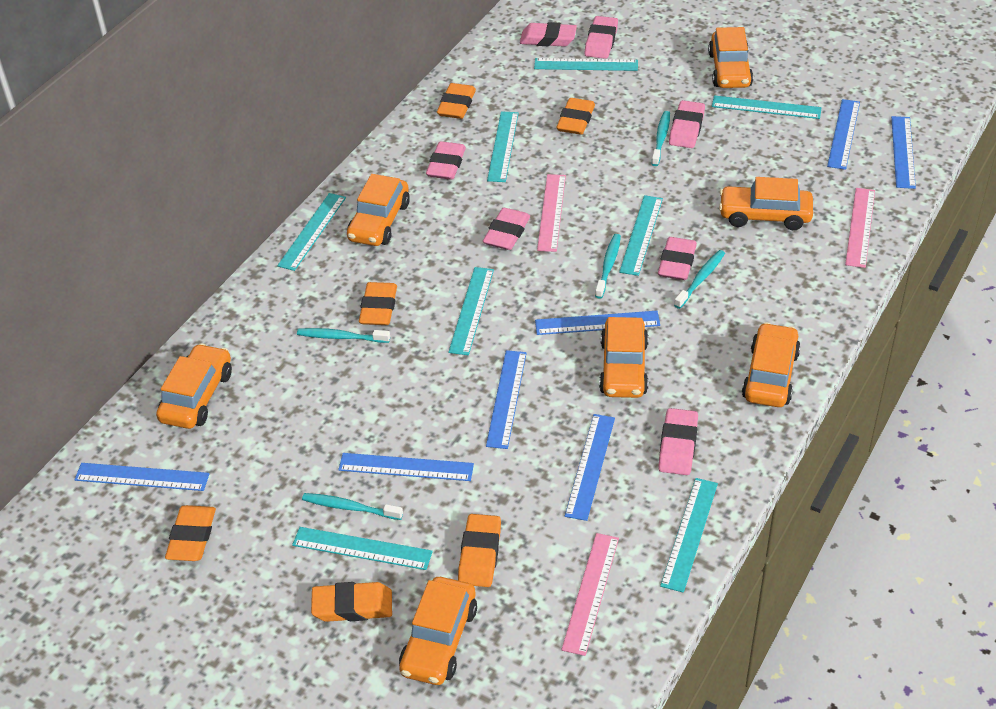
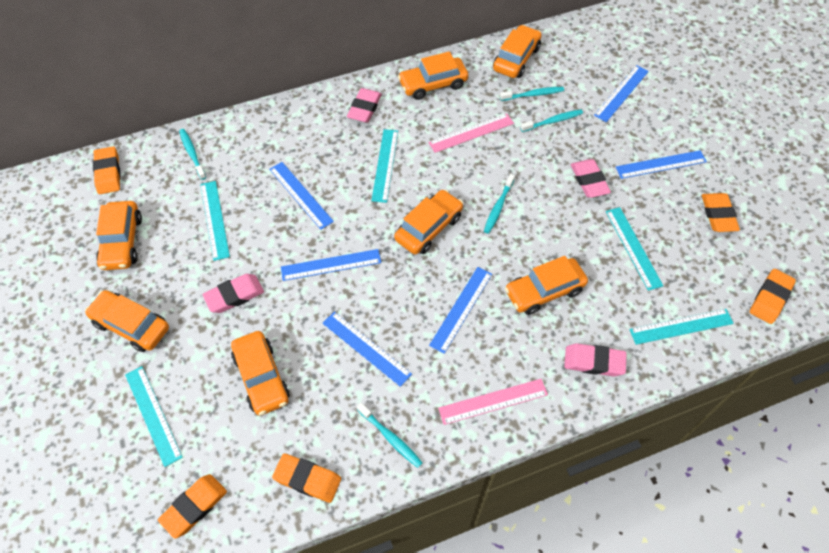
blue ruler: 7 -> 6
orange eraser: 6 -> 5
pink eraser: 7 -> 4
pink ruler: 3 -> 2
turquoise ruler: 8 -> 5

